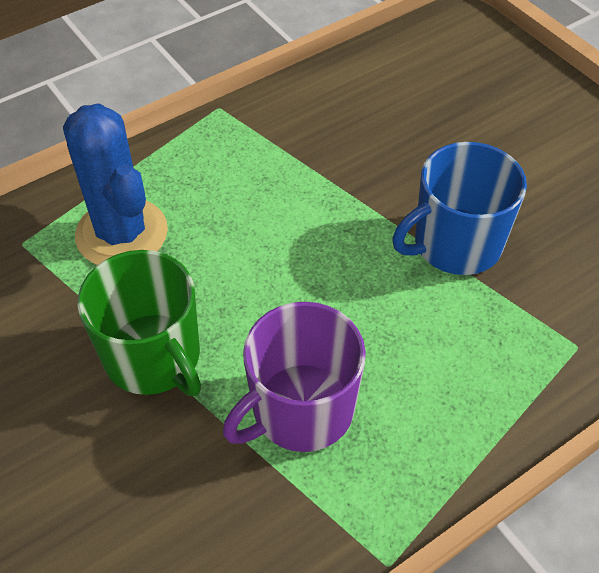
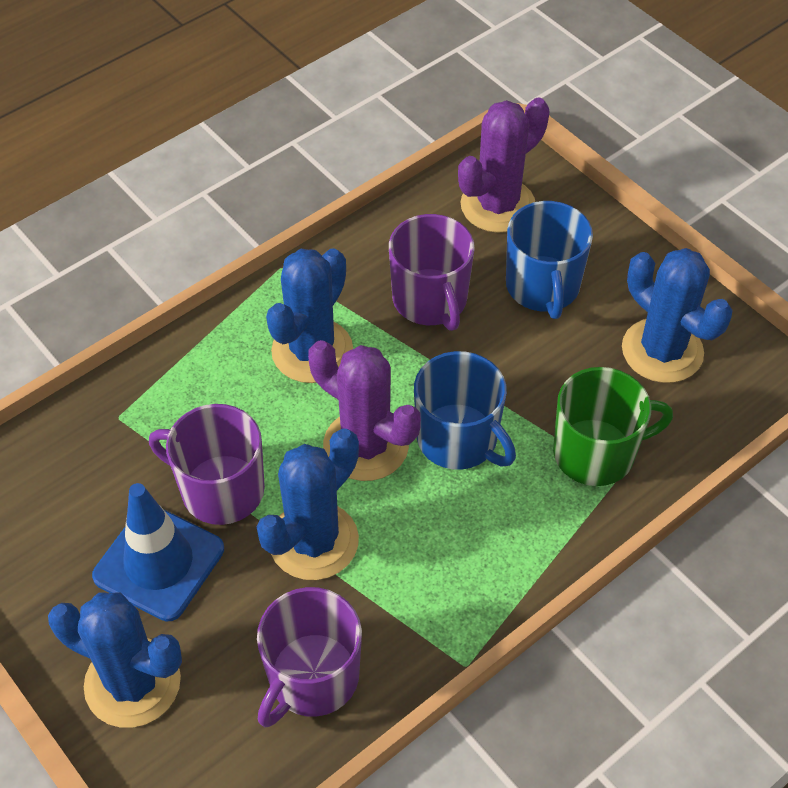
blue cactus: 1 -> 4
blue mug: 1 -> 2
blue traffic cone: 0 -> 1
purple cactus: 0 -> 2
purple mug: 1 -> 3

